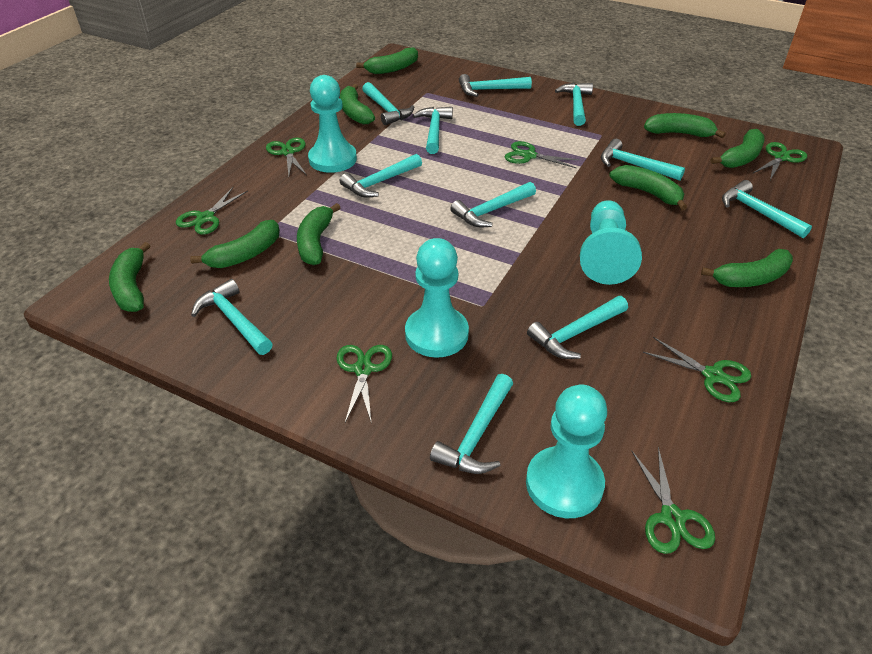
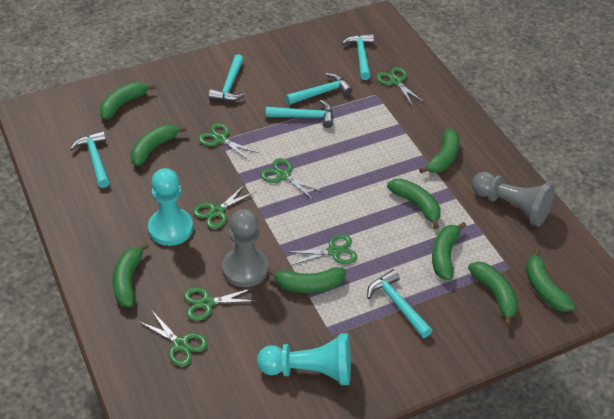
grey pawn: 0 -> 2
turquoise hammer: 11 -> 6
turquoise pawn: 4 -> 2

